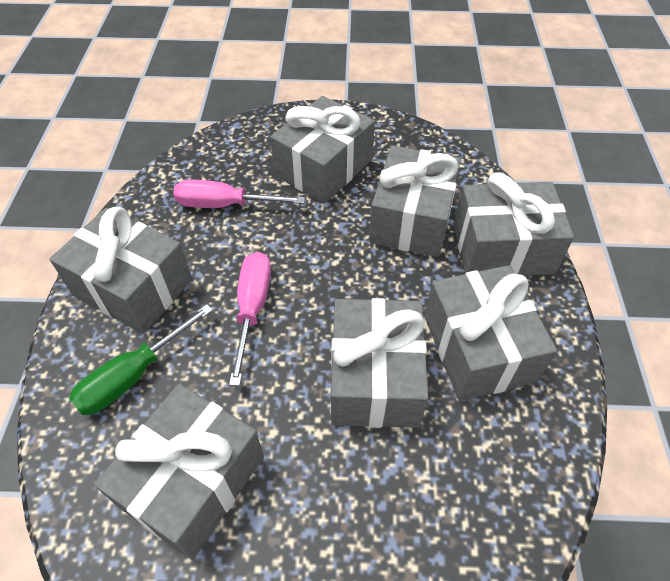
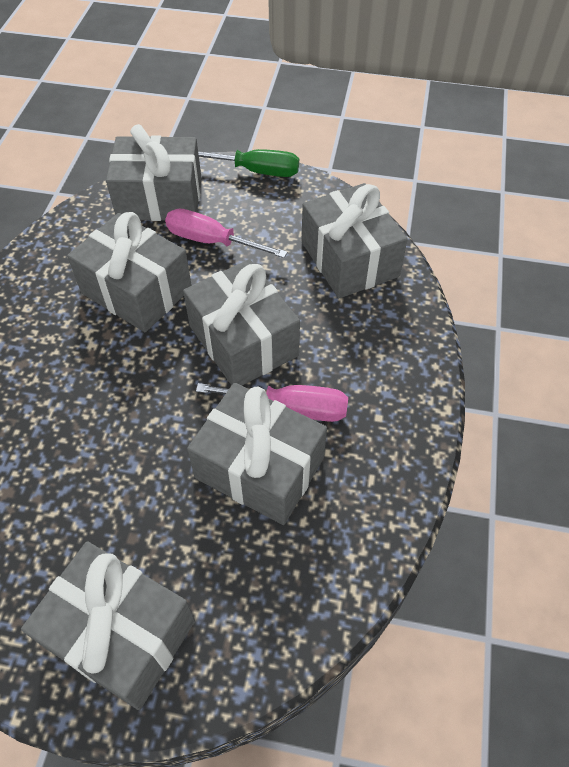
grey gift: 7 -> 6

